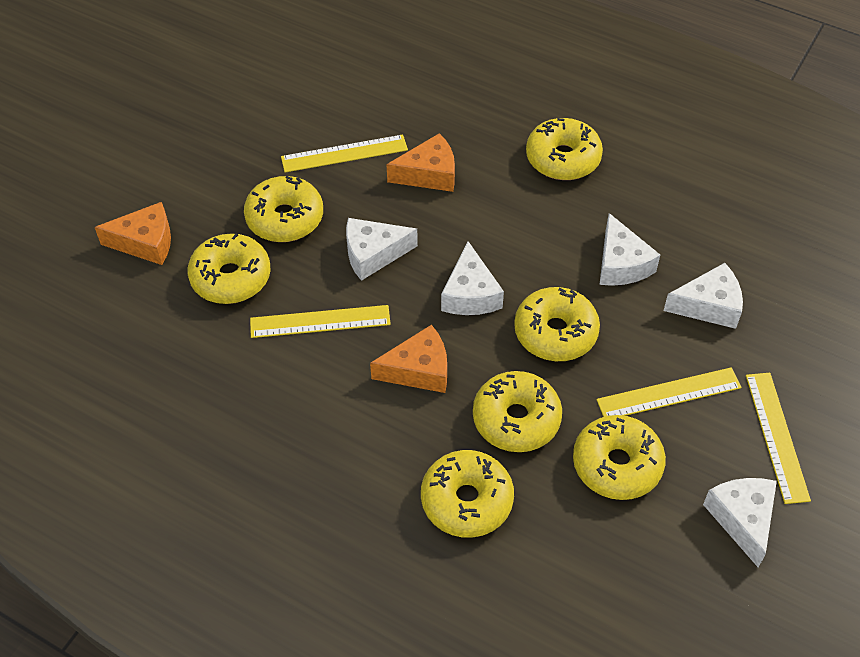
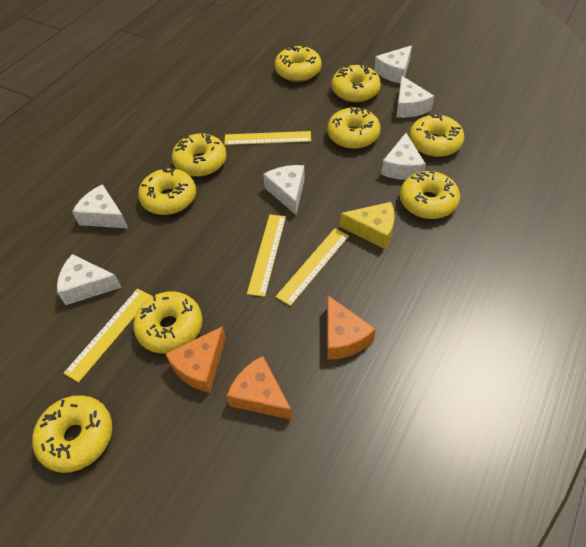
white cheese: 5 -> 6
yellow cheese: 0 -> 1
yellow donut: 7 -> 9

